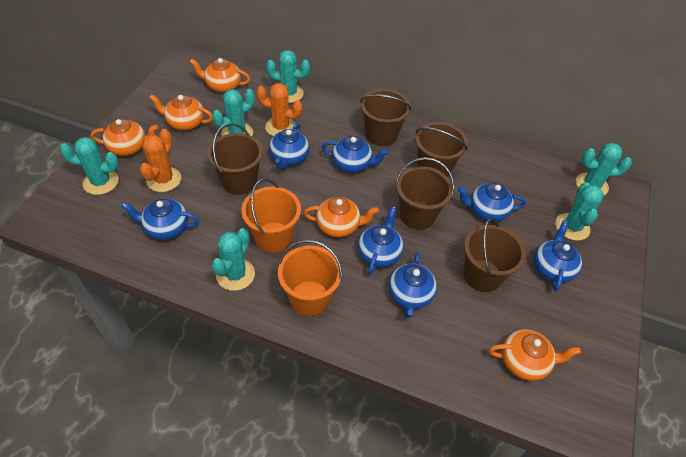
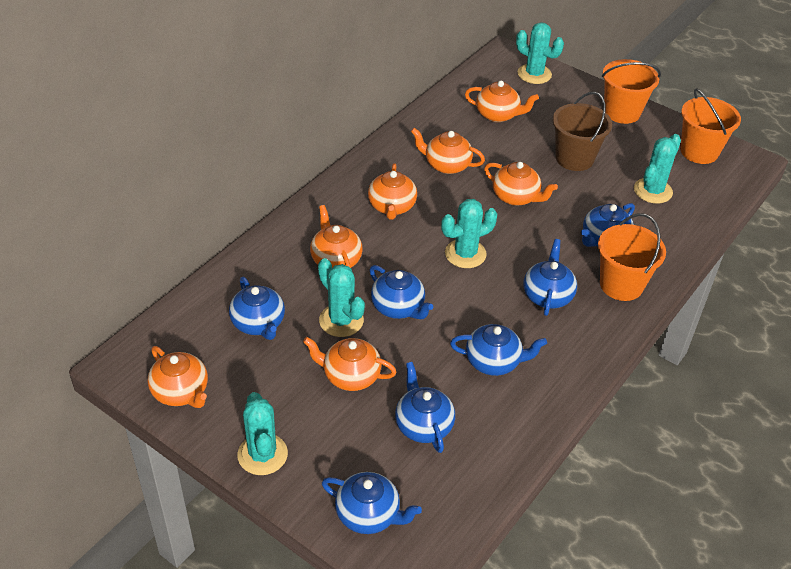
brown bucket: 5 -> 1
orange bucket: 2 -> 3
orange cactus: 2 -> 0
orange teapot: 5 -> 7
turquoise cactus: 6 -> 5

